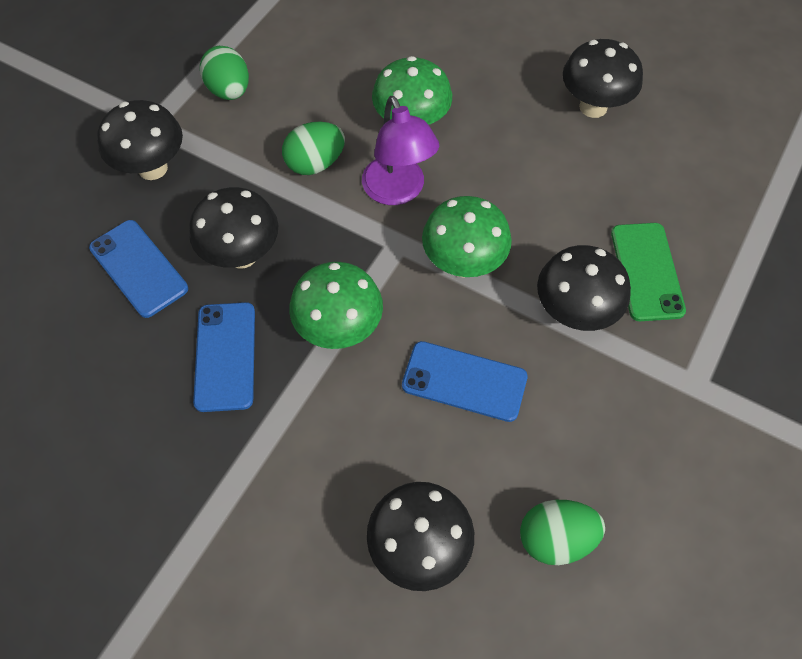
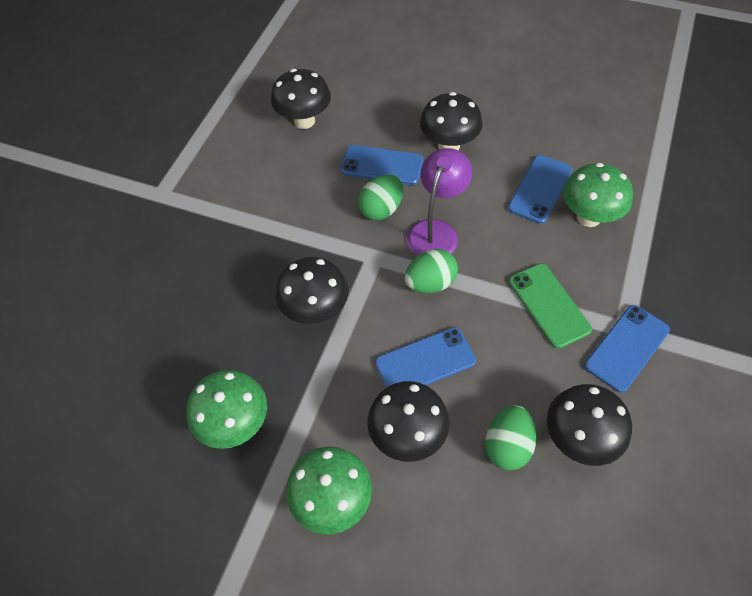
blue phone: 3 -> 4

